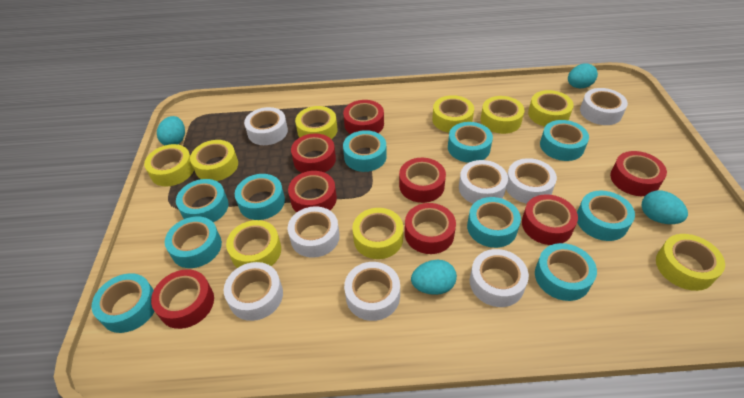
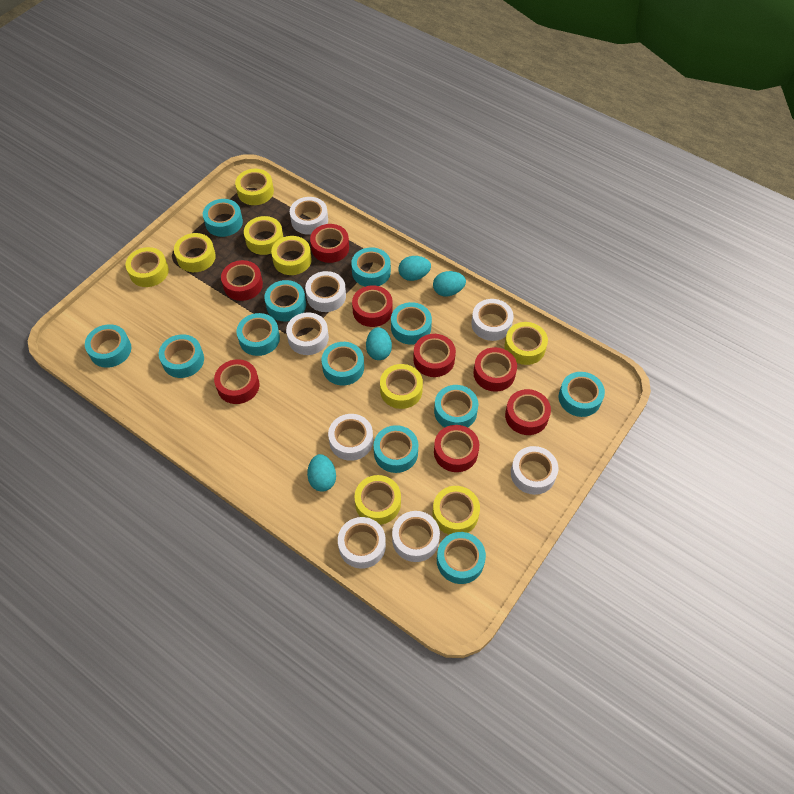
turquoise tape: 10 -> 12

